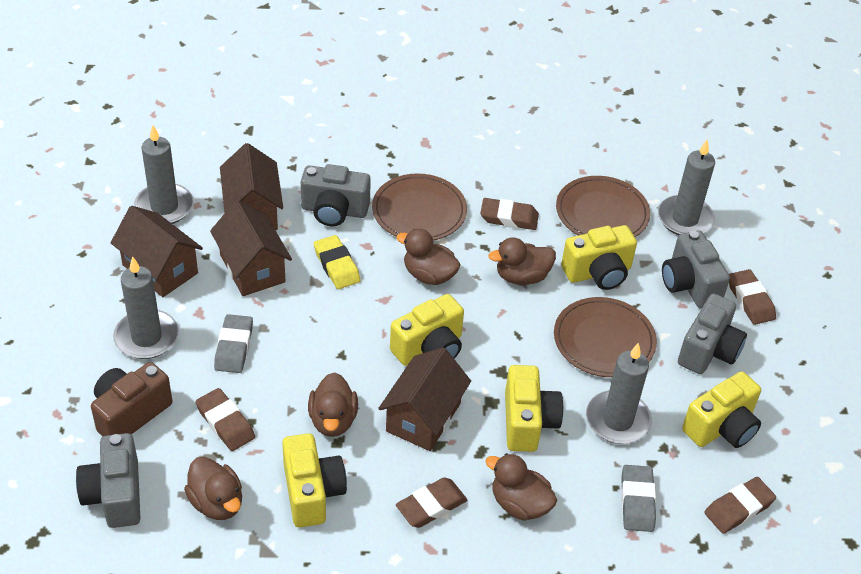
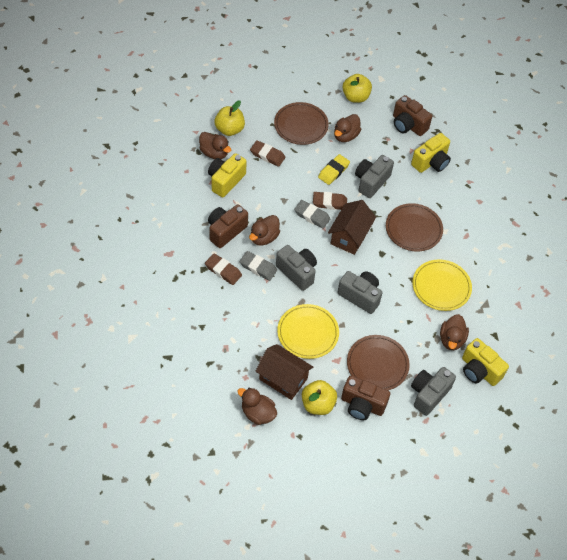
brown camera: 1 -> 3
brown eraser: 5 -> 3
brown house: 4 -> 2
grey candle: 4 -> 0
yellow apple: 0 -> 3
yellow camera: 5 -> 3
yellow plate: 0 -> 2

